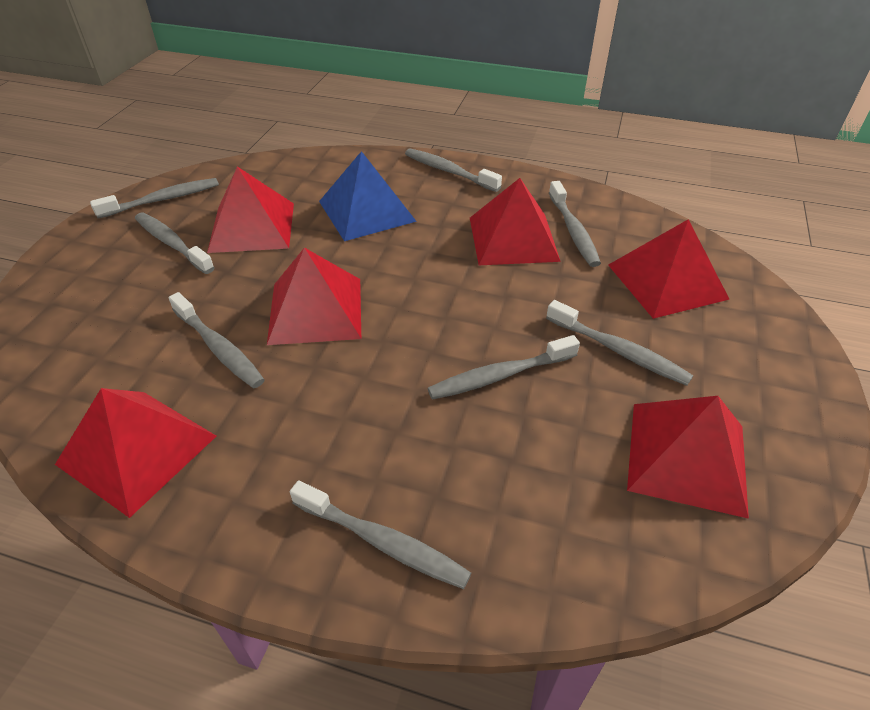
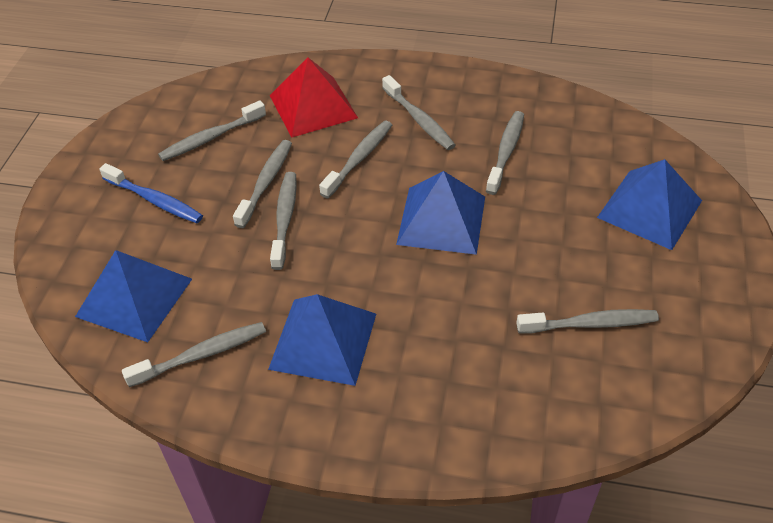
blue pyramid: 1 -> 4
blue toothbrush: 0 -> 1
red pyramid: 6 -> 1

